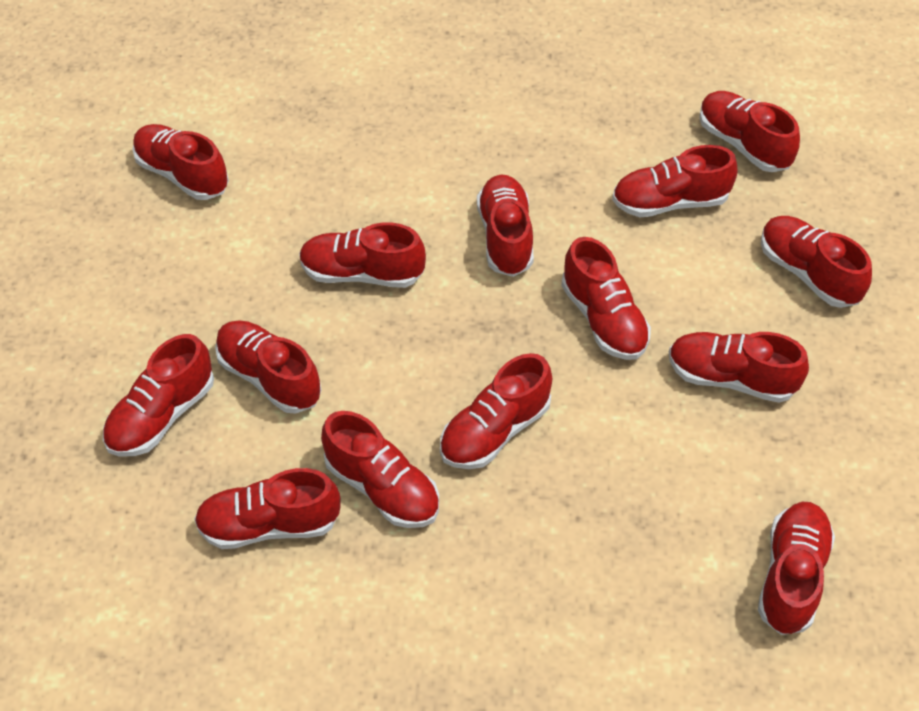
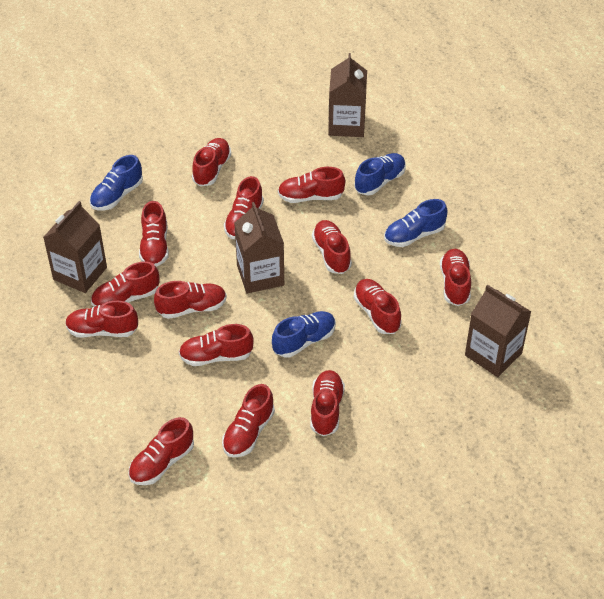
blue shoe: 0 -> 4
brown carton: 0 -> 4

